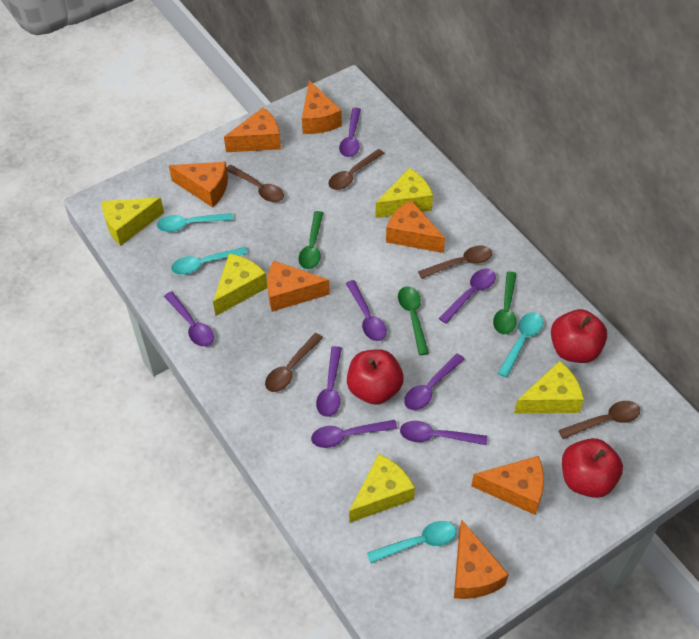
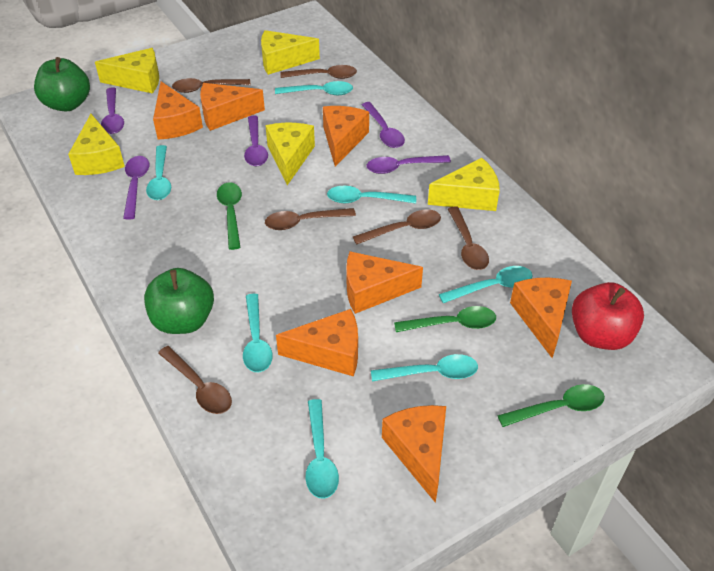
brown spoon: 5 -> 6
green apple: 0 -> 2
purple spoon: 8 -> 5
red apple: 3 -> 1
turquoise spoon: 4 -> 7

